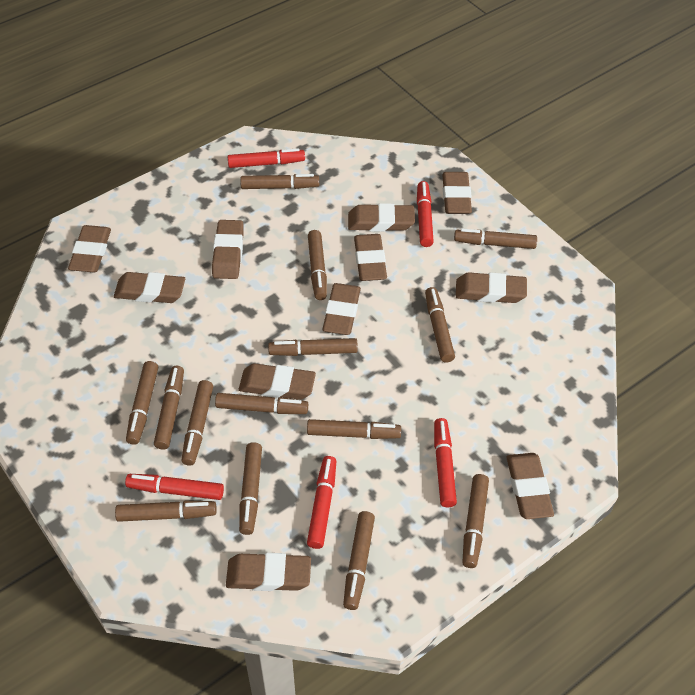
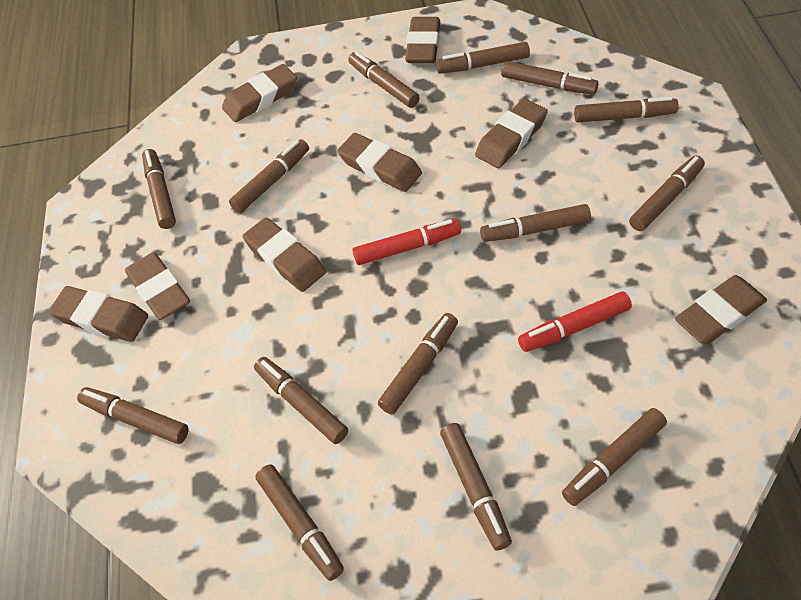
brown eraser: 11 -> 8
red marker: 5 -> 2

